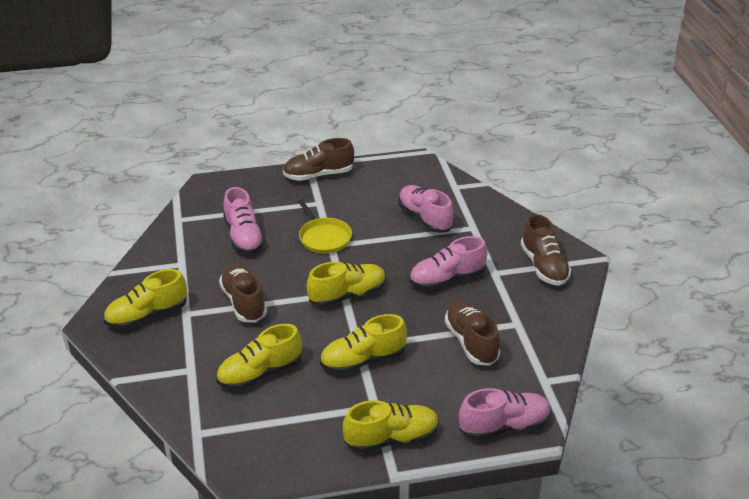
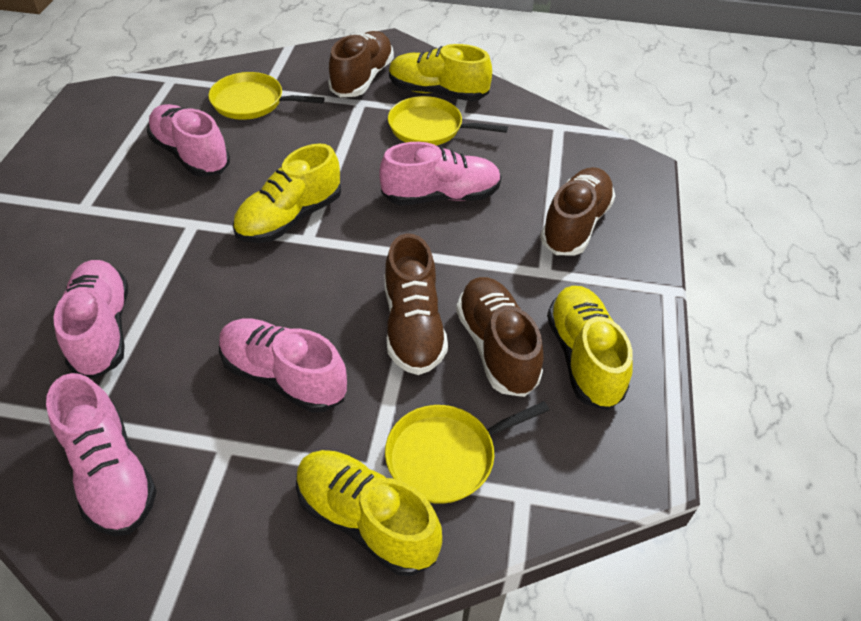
pink shoe: 4 -> 5
yellow pan: 1 -> 3
yellow shoe: 5 -> 4

